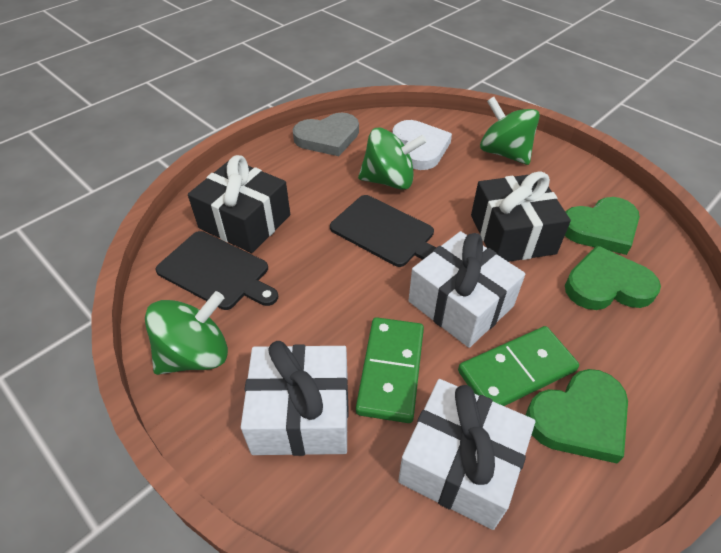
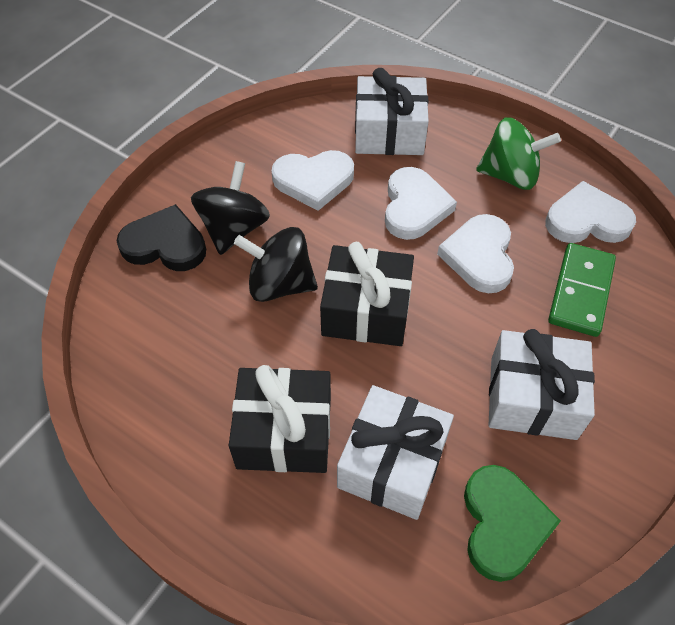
black cutting board: 2 -> 0
black heart: 0 -> 1
black spinning top: 0 -> 2
green domino: 2 -> 1
green heart: 3 -> 1
green spinning top: 3 -> 1
grey heart: 1 -> 0
white heart: 1 -> 4

